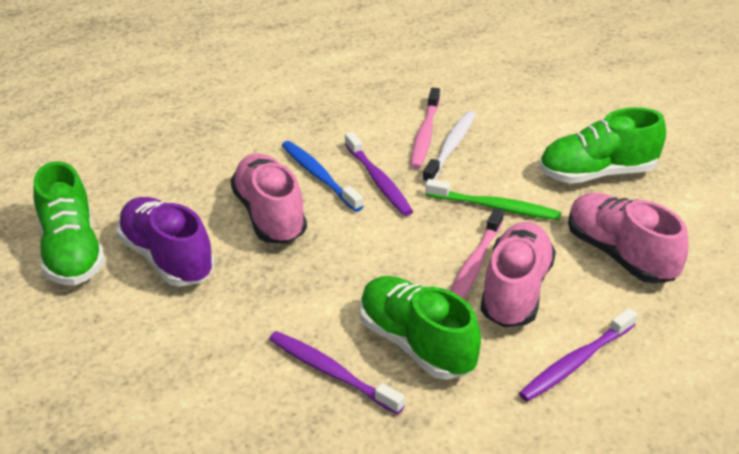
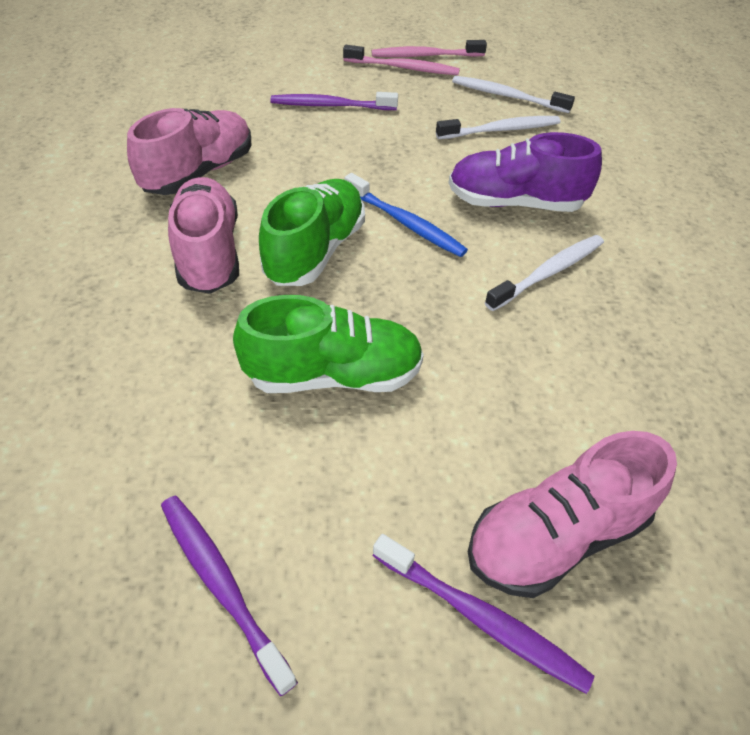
green shoe: 3 -> 2
green toothbrush: 1 -> 0
white toothbrush: 1 -> 3

